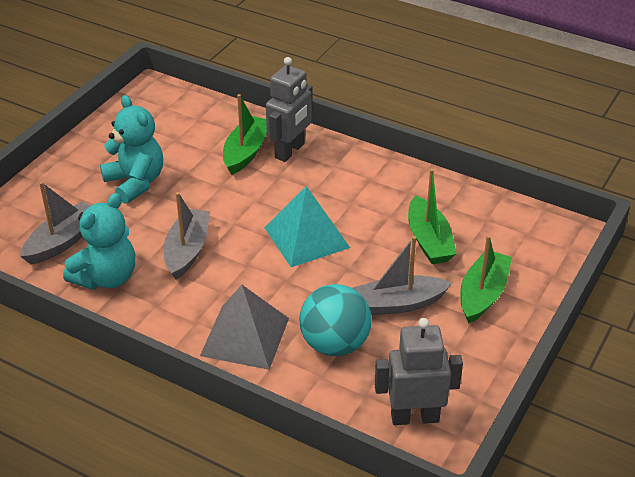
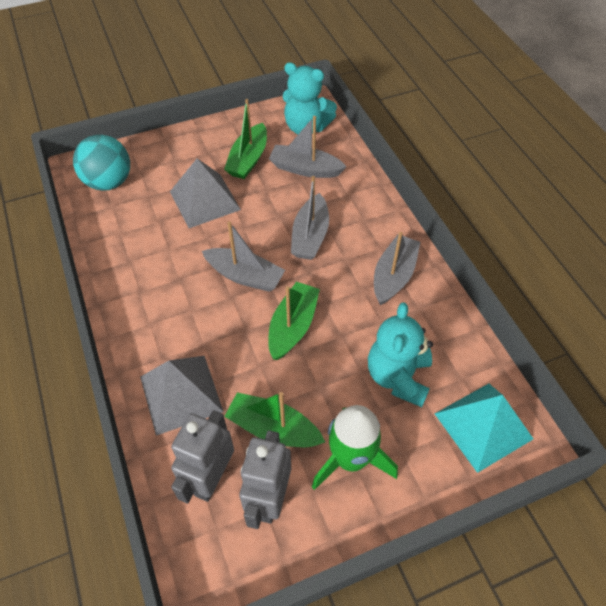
green rocket: 0 -> 1
grey boat: 3 -> 4
grey pyramid: 1 -> 2

